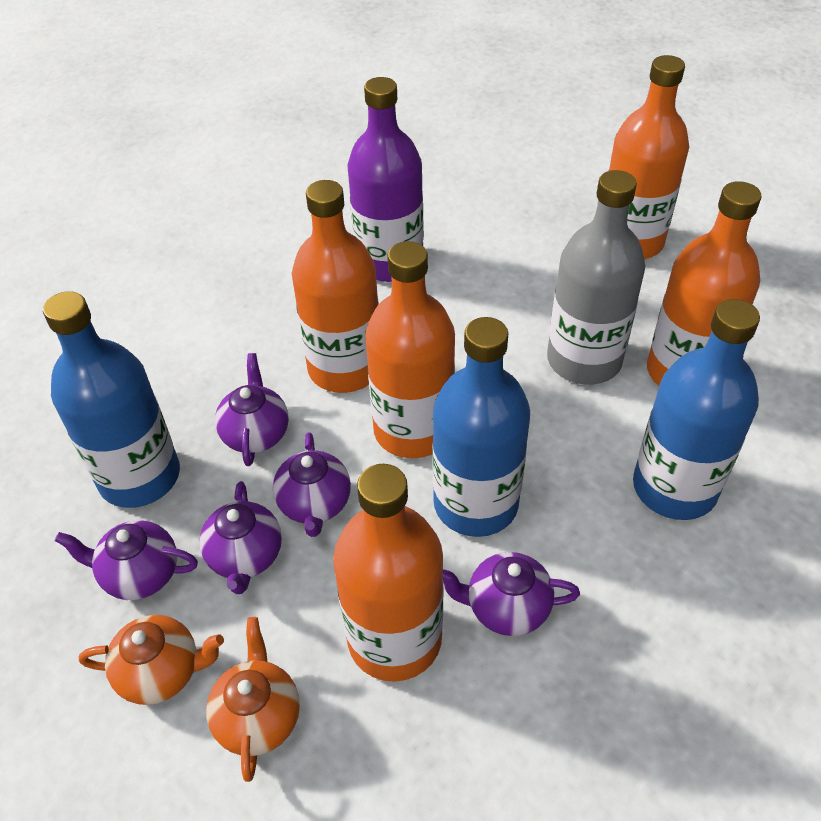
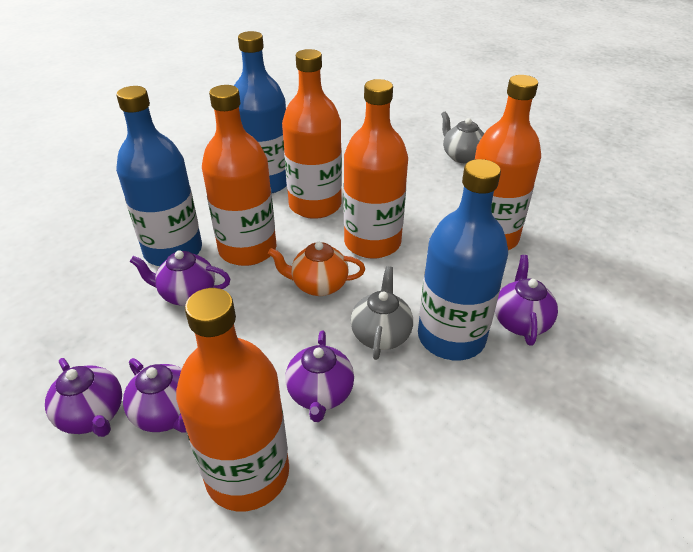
grey bottle: 1 -> 0
grey teapot: 0 -> 2
orange teapot: 2 -> 1
purple bottle: 1 -> 0

